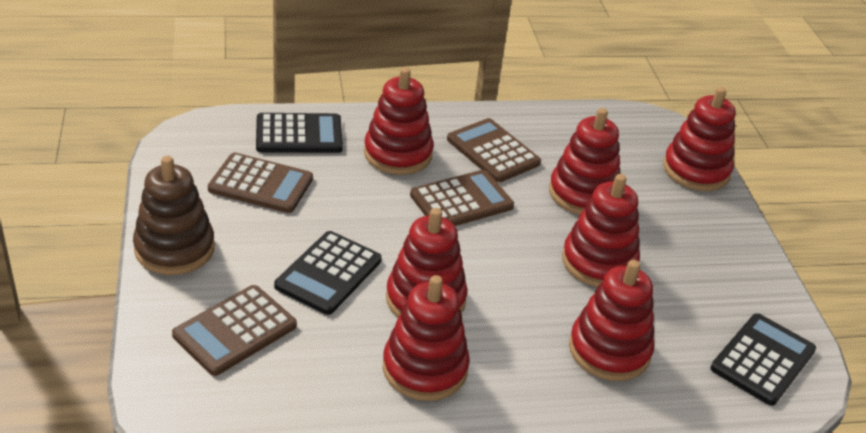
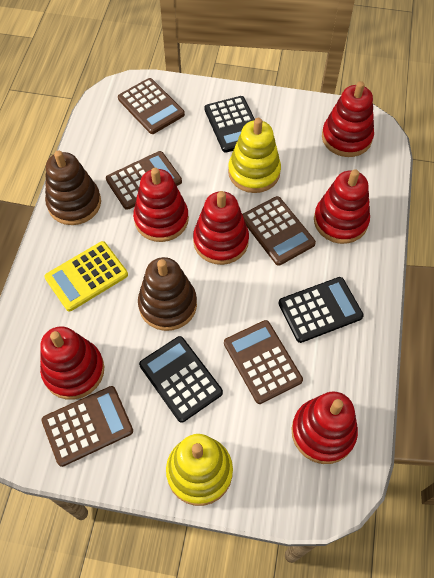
brown calculator: 4 -> 5
brown stacking toy: 1 -> 2
red stacking toy: 7 -> 6
yellow calculator: 0 -> 1
yellow stacking toy: 0 -> 2

